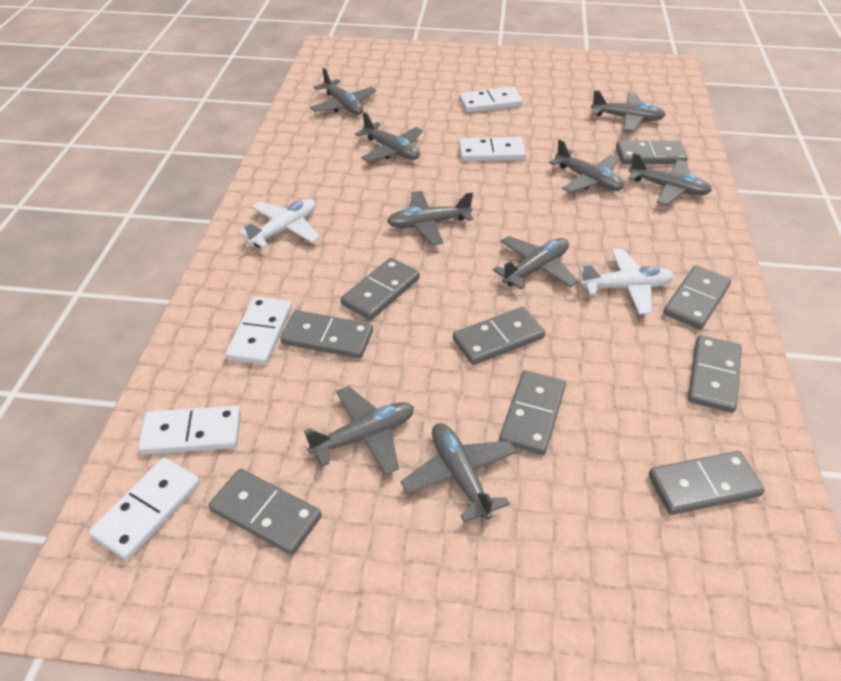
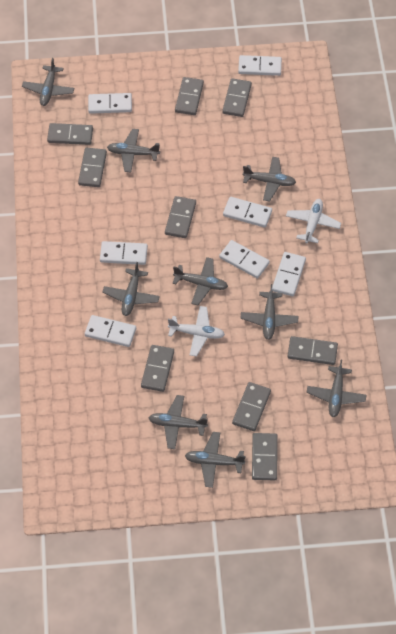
white domino: 5 -> 7

